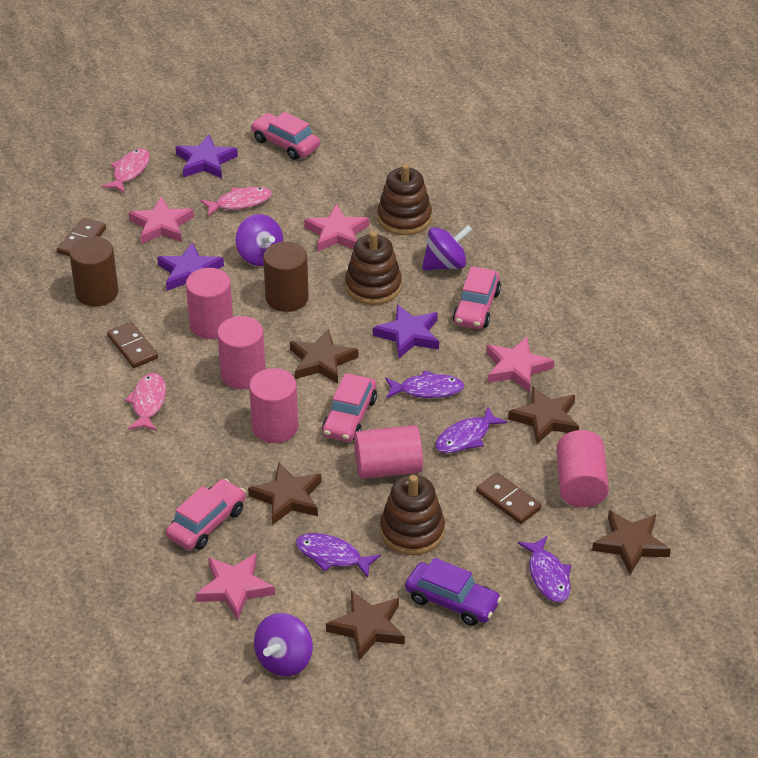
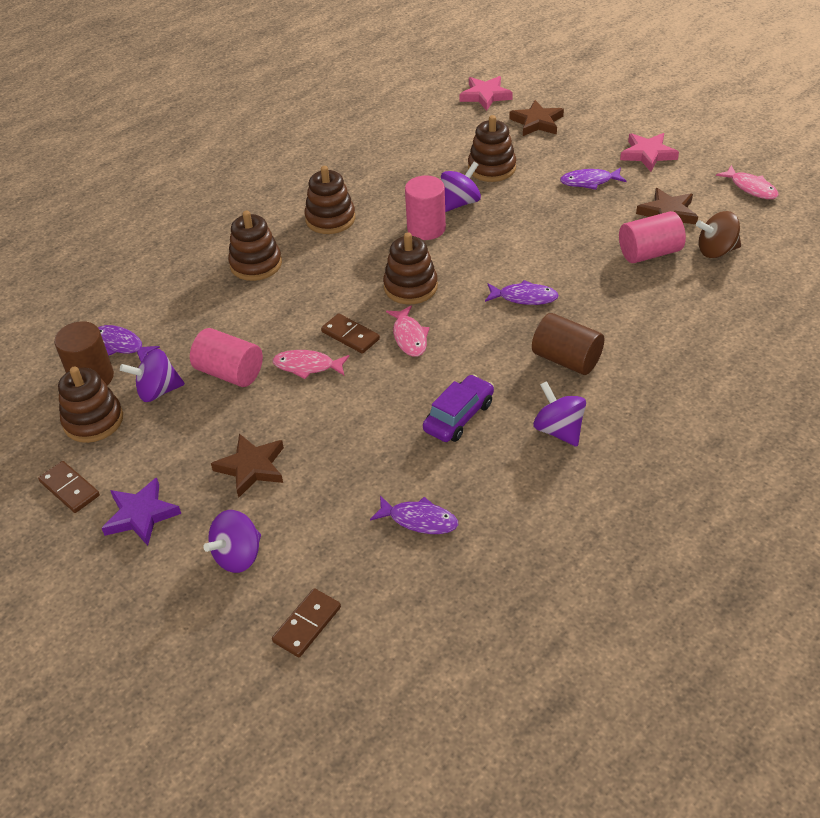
brown spinning top: 0 -> 1
brown stacking toy: 3 -> 5
brown star: 5 -> 3
pink car: 4 -> 0
pink cylinder: 5 -> 3
pink star: 4 -> 2
purple spinning top: 3 -> 4
purple star: 3 -> 1

